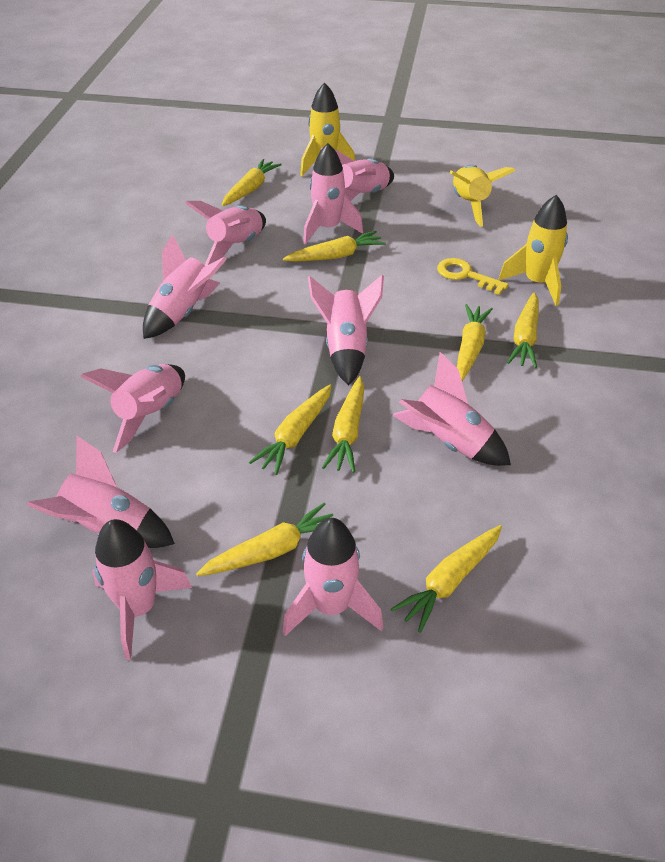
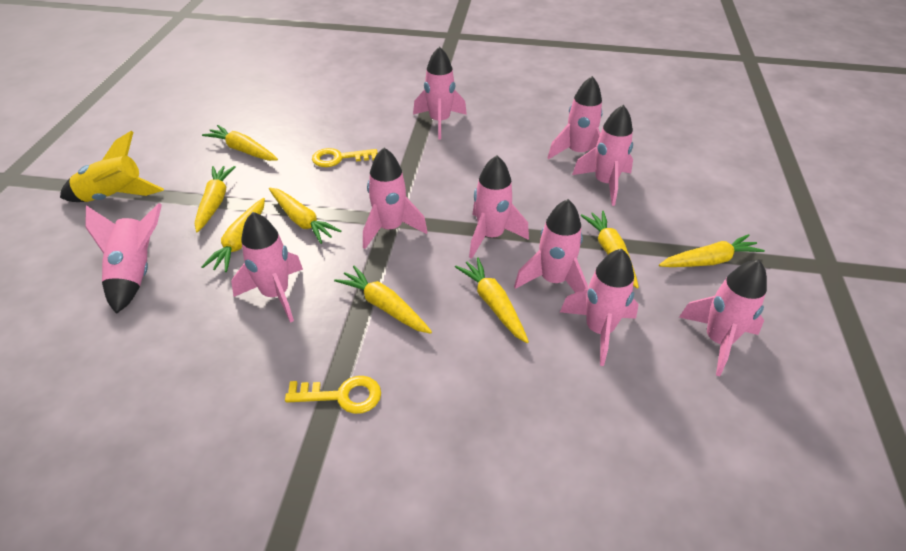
yellow key: 1 -> 2
yellow rocket: 3 -> 1

